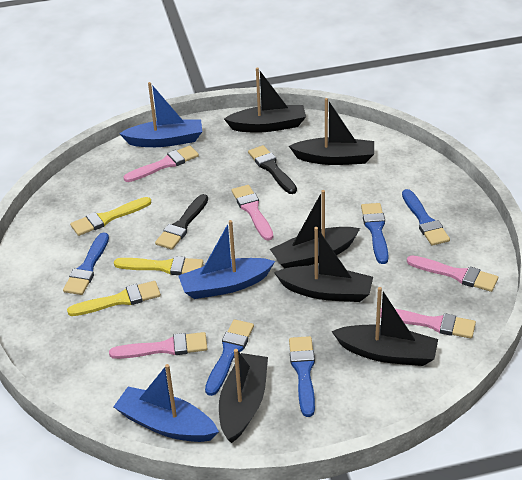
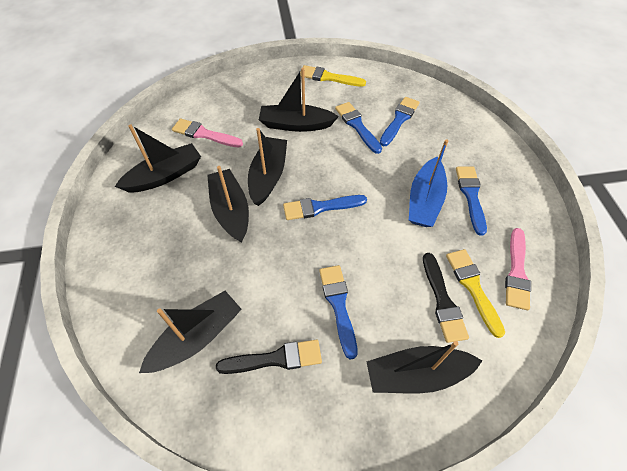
blue boat: 3 -> 1
pink brush: 5 -> 2
yellow brush: 3 -> 2

